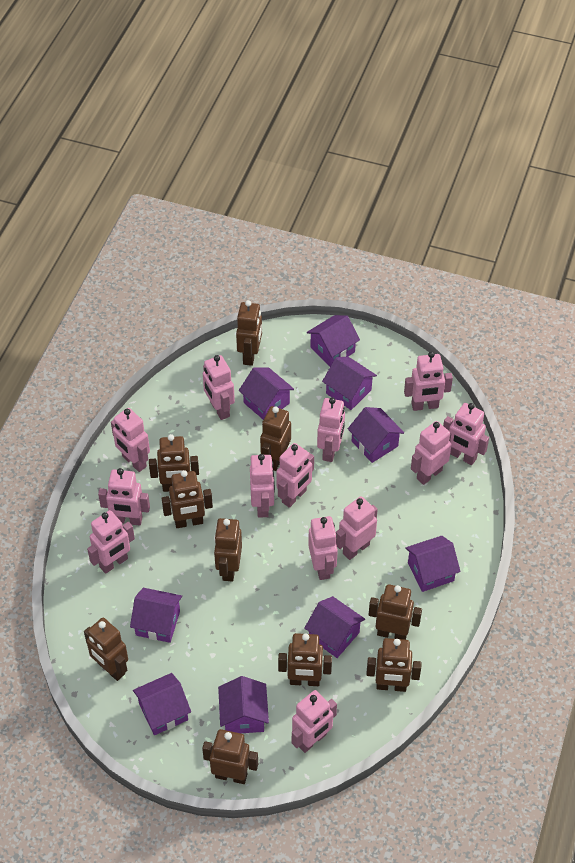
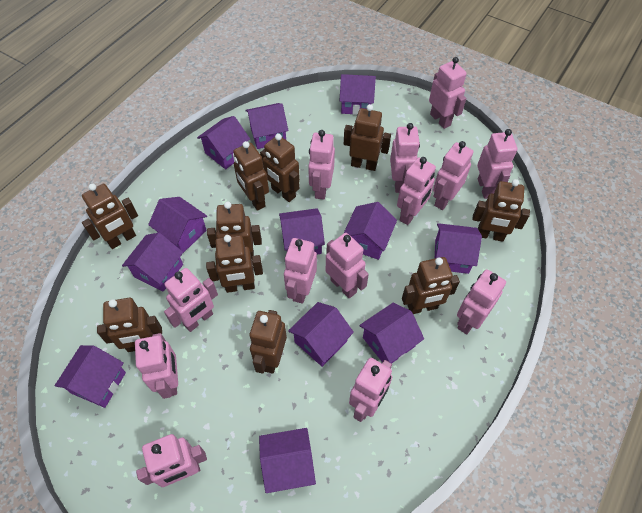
purple house: 9 -> 12

